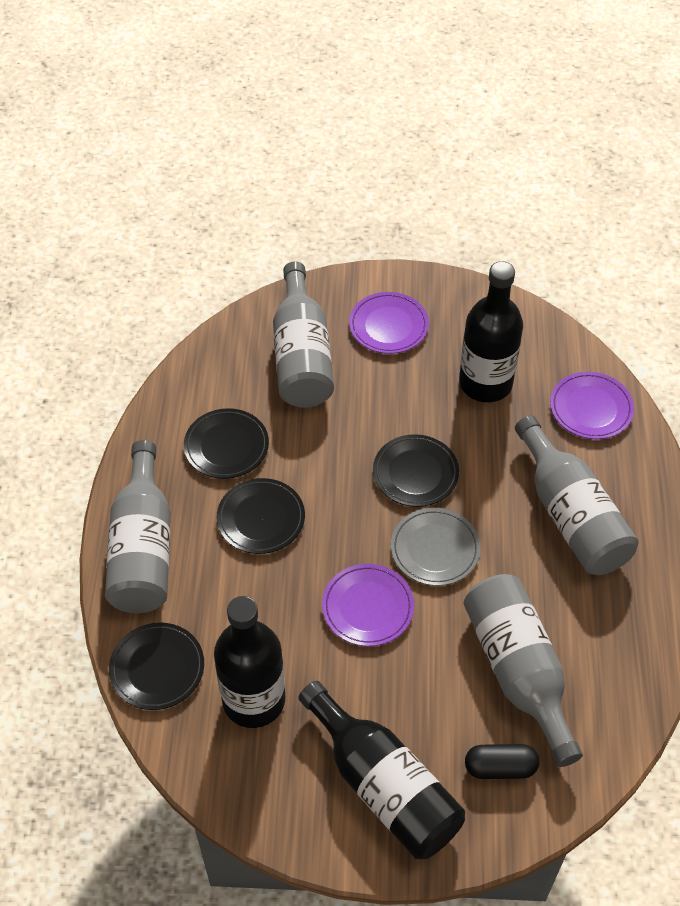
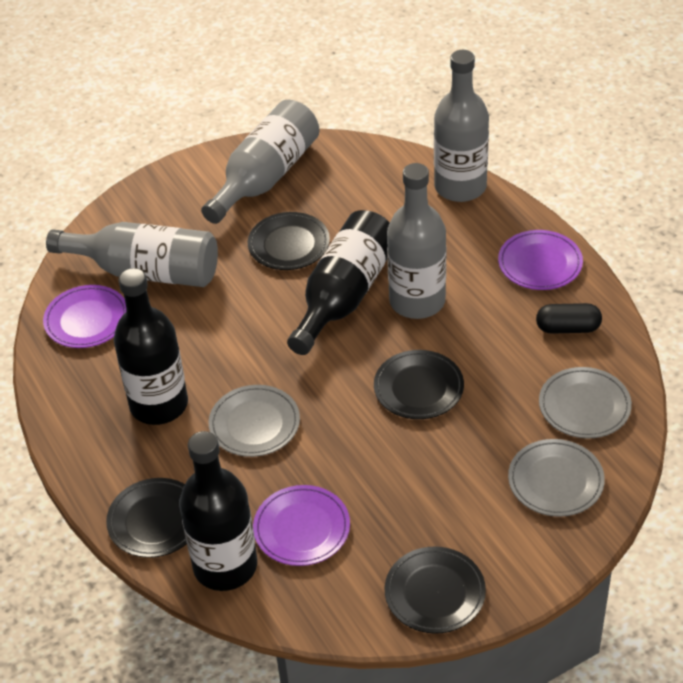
grey plate: 1 -> 3

